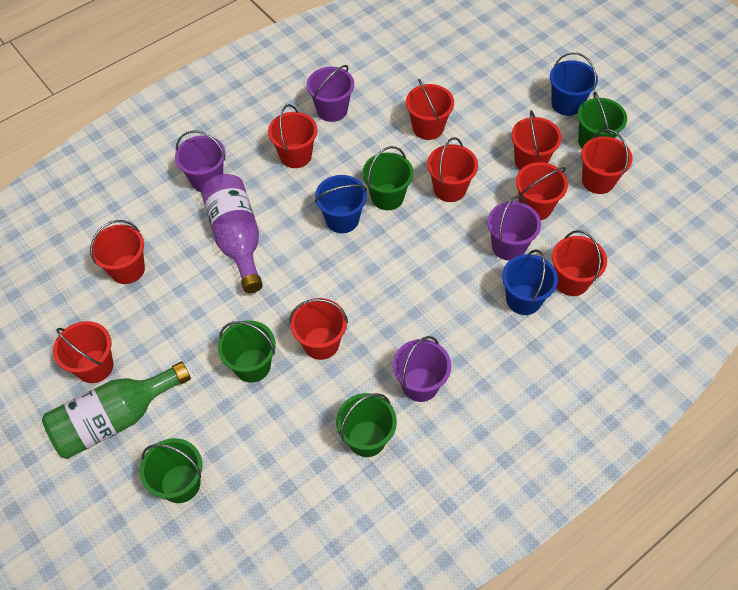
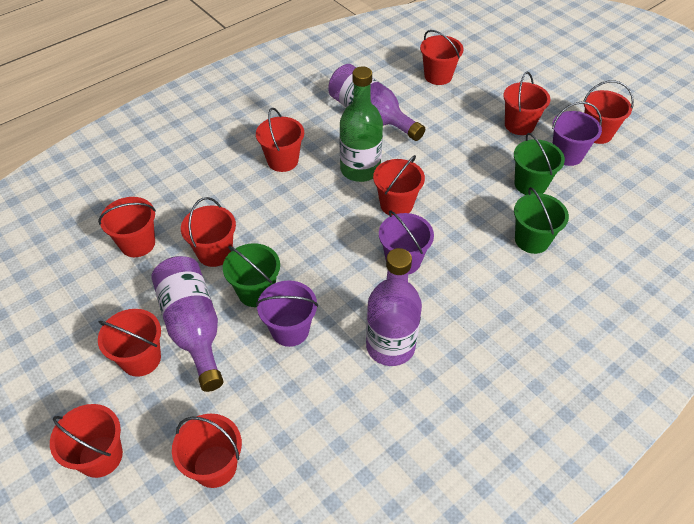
blue bucket: 3 -> 0
green bucket: 5 -> 3
purple bottle: 1 -> 3
purple bucket: 4 -> 3

